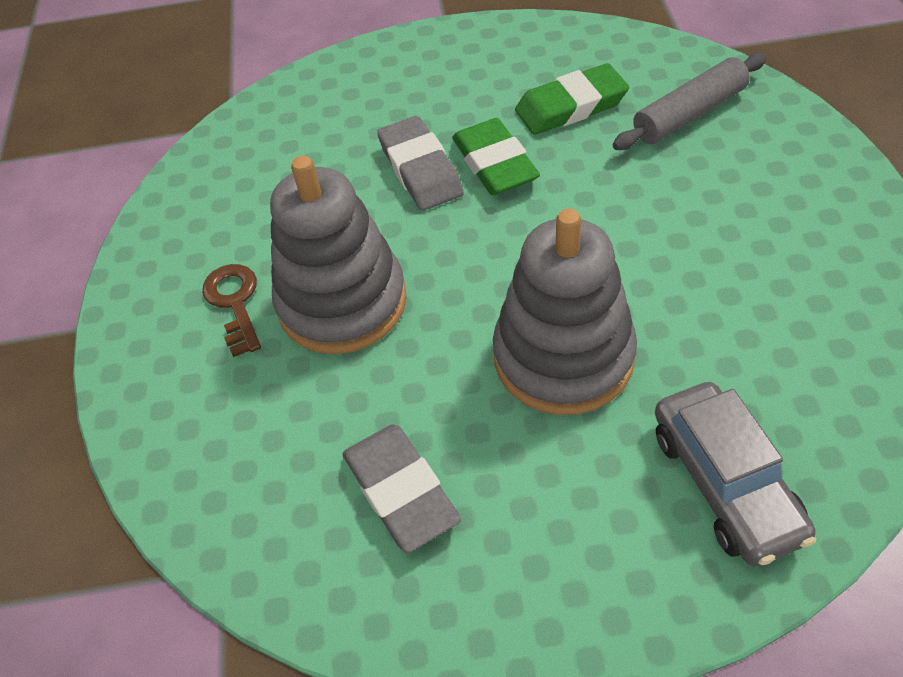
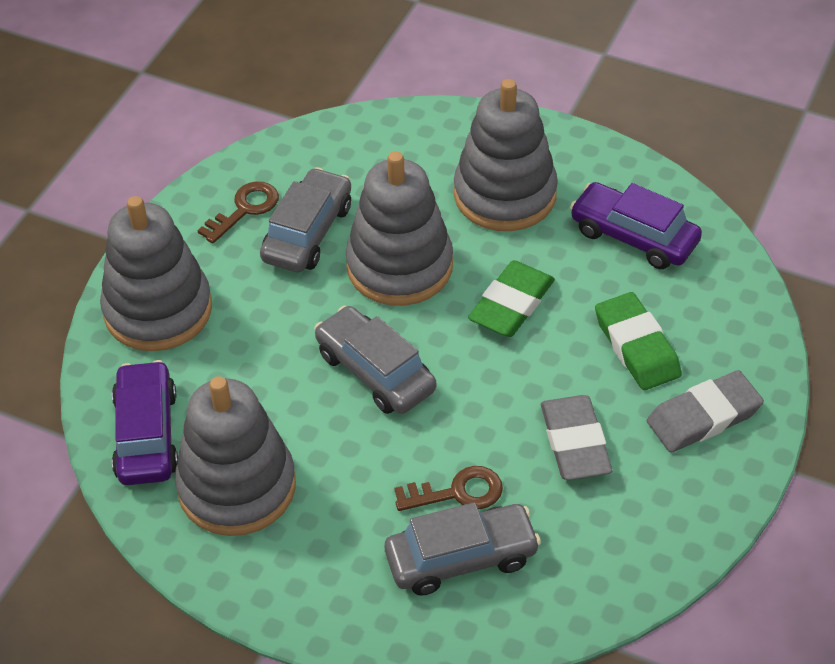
brown key: 1 -> 2
grey car: 1 -> 3
grey rolling pin: 1 -> 0
grey stacking toy: 2 -> 4
purple car: 0 -> 2

